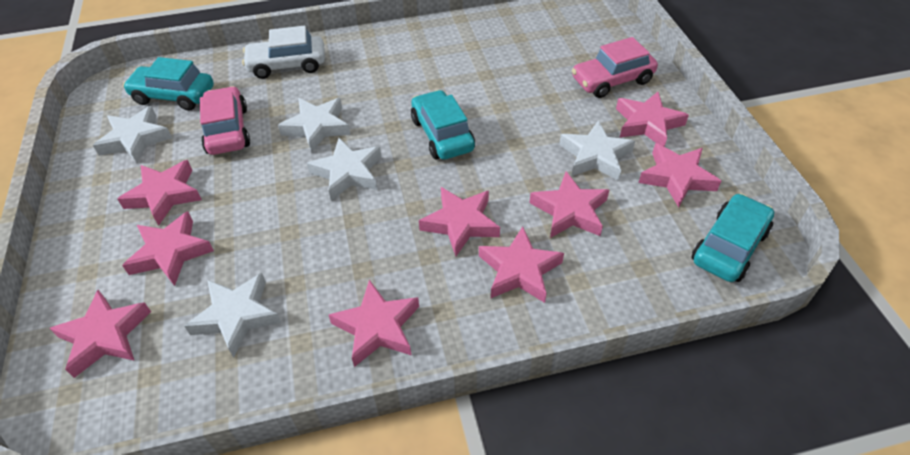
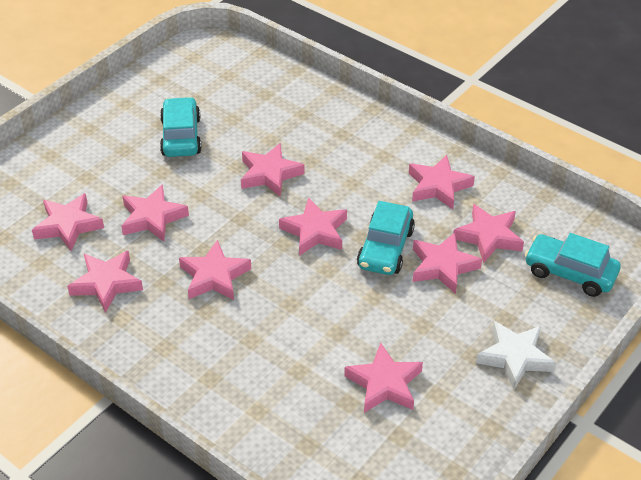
pink car: 2 -> 0
pink star: 9 -> 10
white car: 1 -> 0
white star: 5 -> 1

